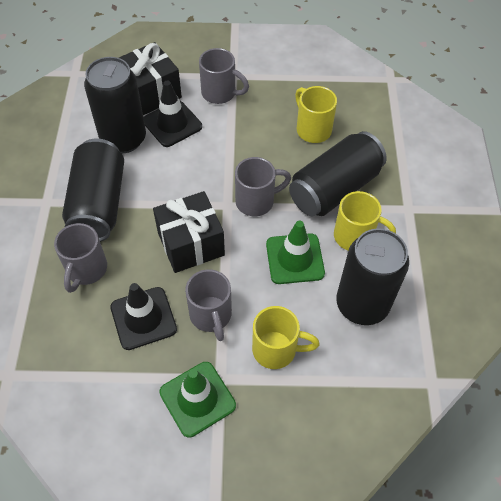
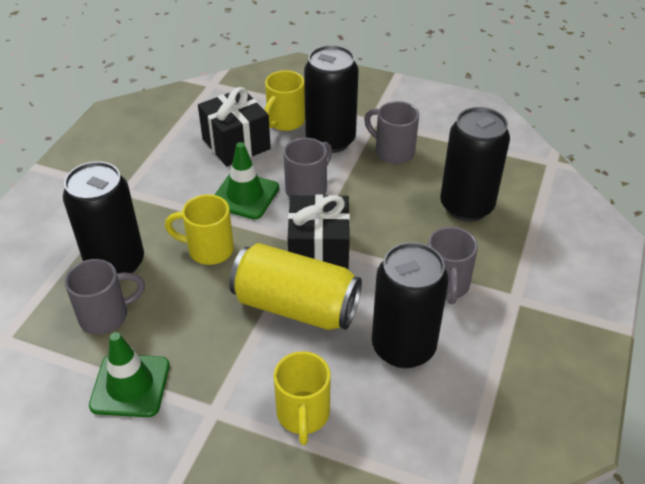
black traffic cone: 2 -> 0
yellow can: 0 -> 1

